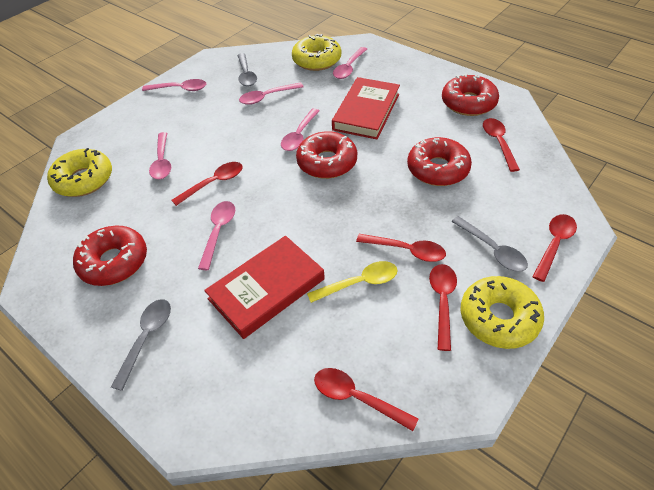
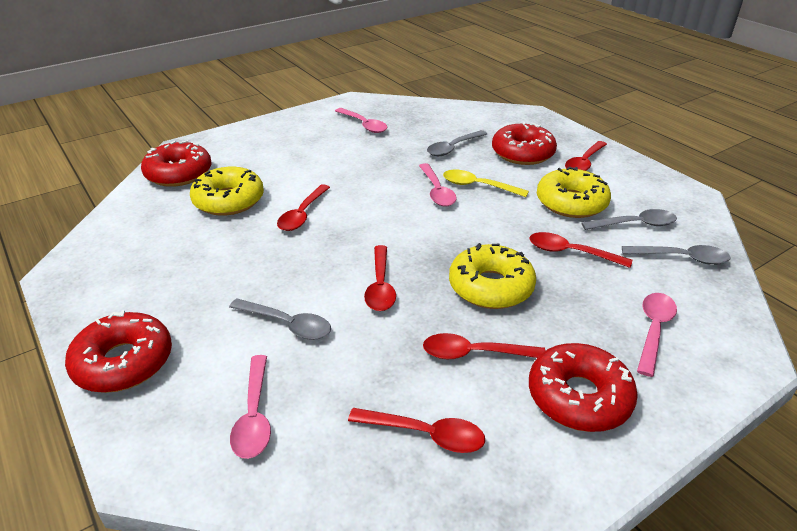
grey spoon: 3 -> 4
pink spoon: 6 -> 4
red book: 2 -> 0

